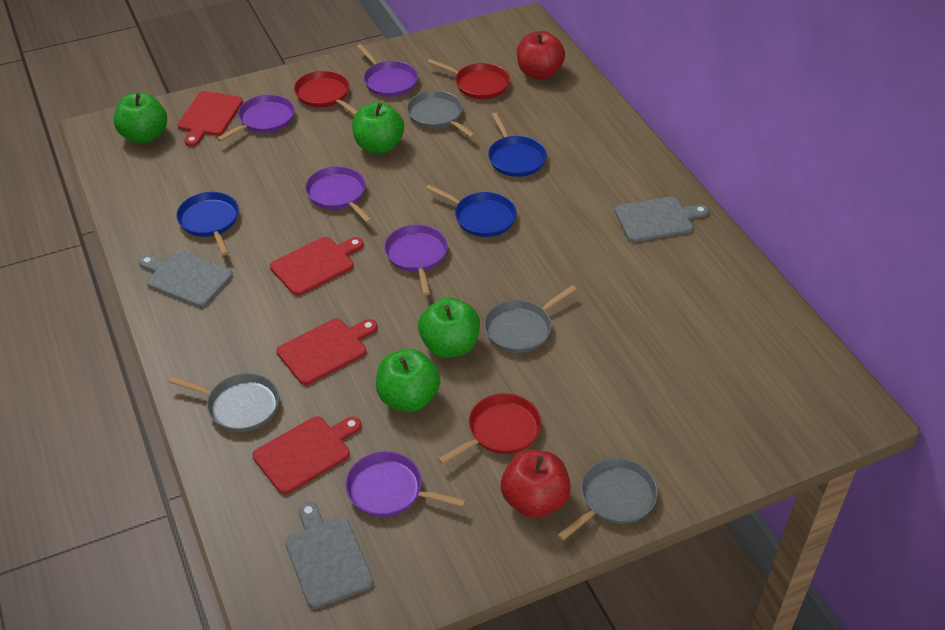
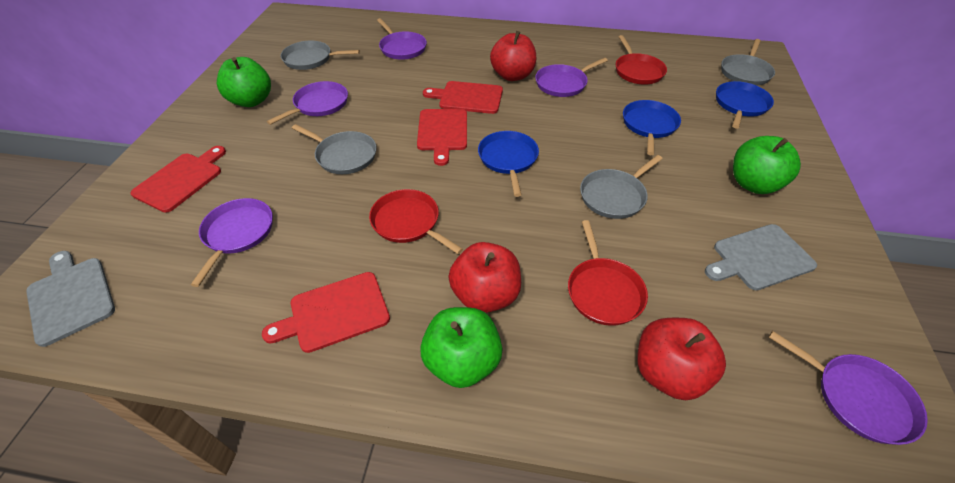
green apple: 4 -> 3
grey cutting board: 3 -> 2
red apple: 2 -> 3

